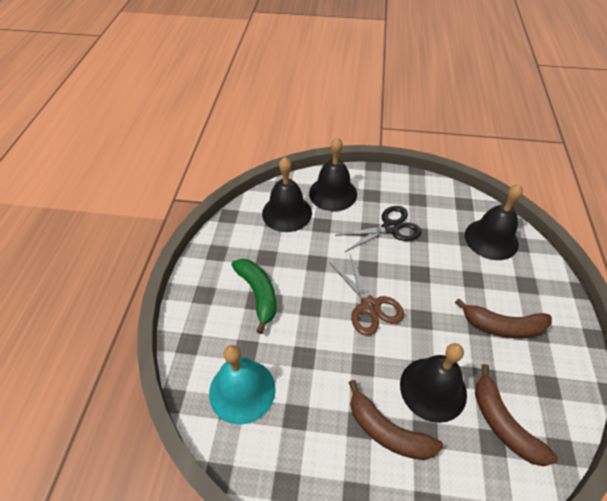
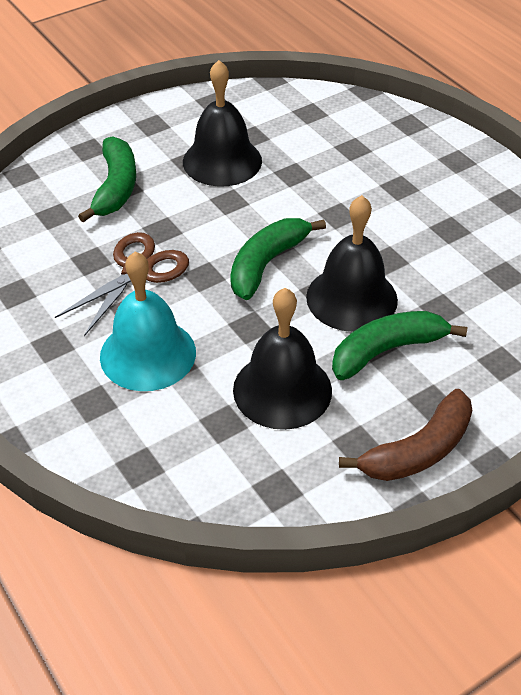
black bell: 4 -> 3
black scissors: 1 -> 0
brown banana: 3 -> 1
green banana: 1 -> 3

